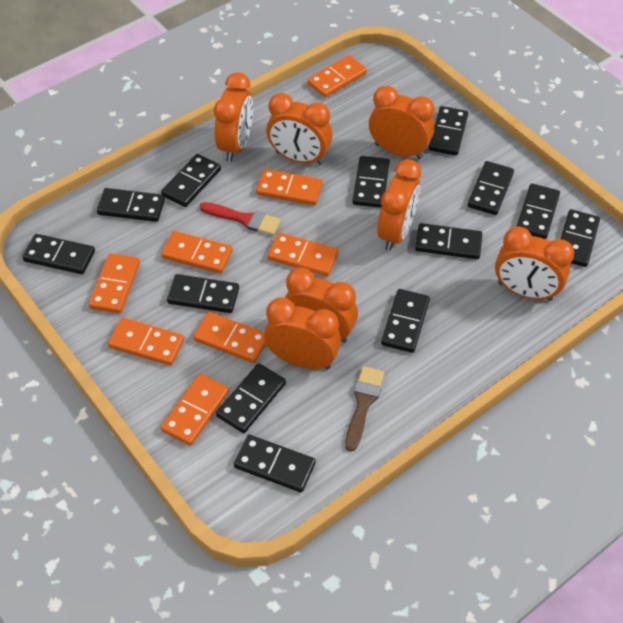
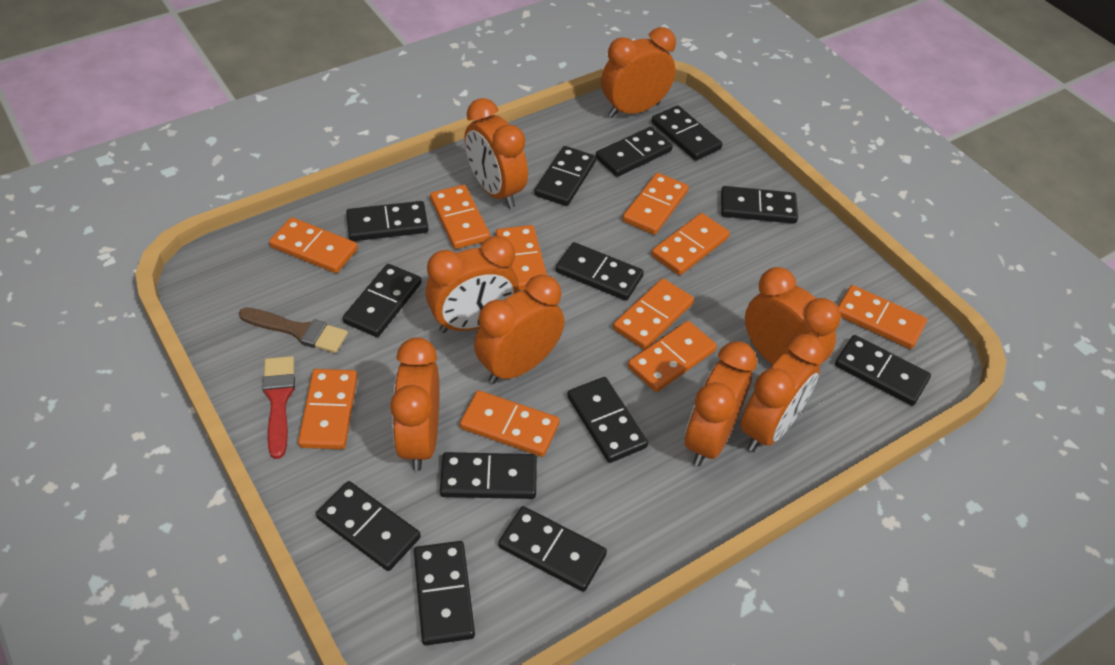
orange clock: 7 -> 8
orange domino: 8 -> 10

